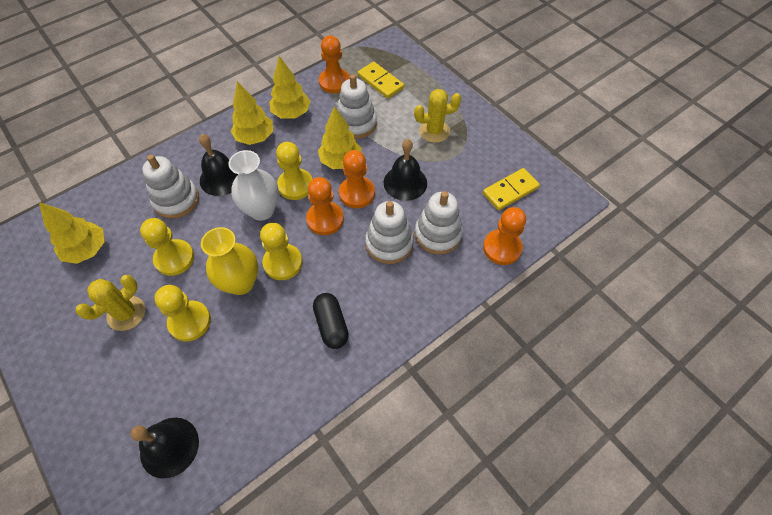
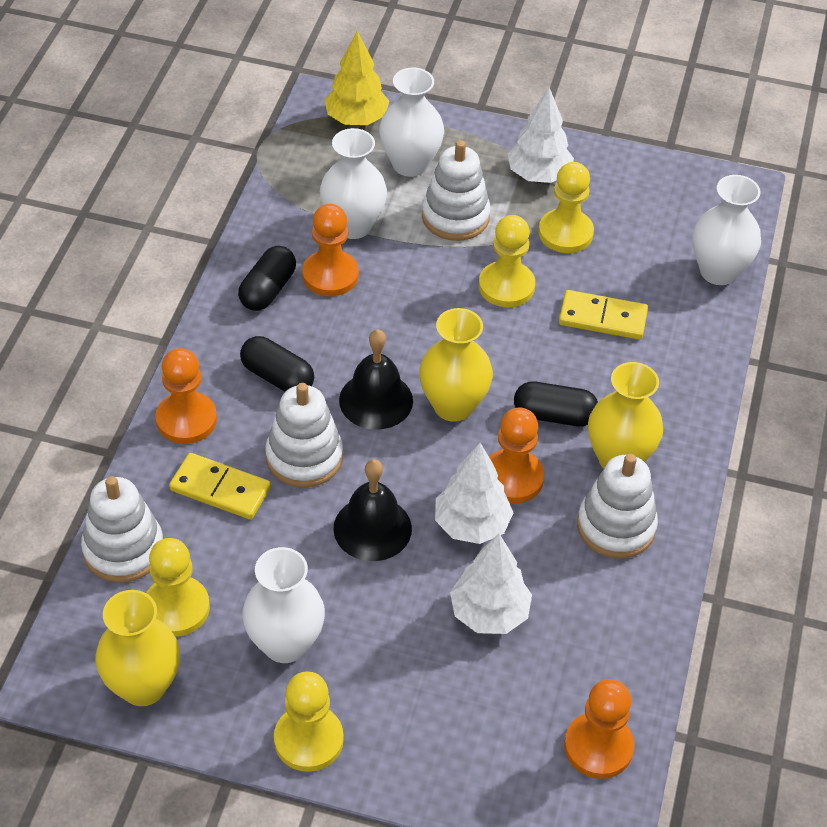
black bell: 3 -> 2
black capsule: 1 -> 3
white tree: 0 -> 3
white vase: 1 -> 4
yellow cactus: 2 -> 0
yellow tree: 4 -> 1
yellow vase: 1 -> 3

